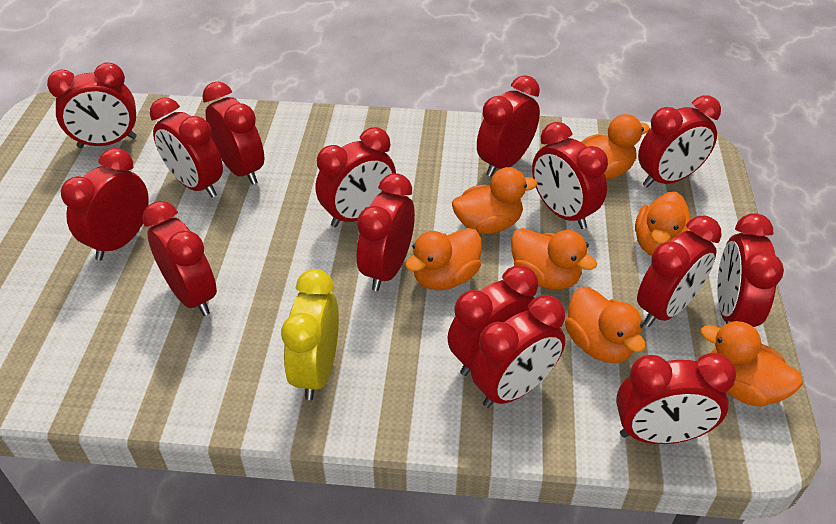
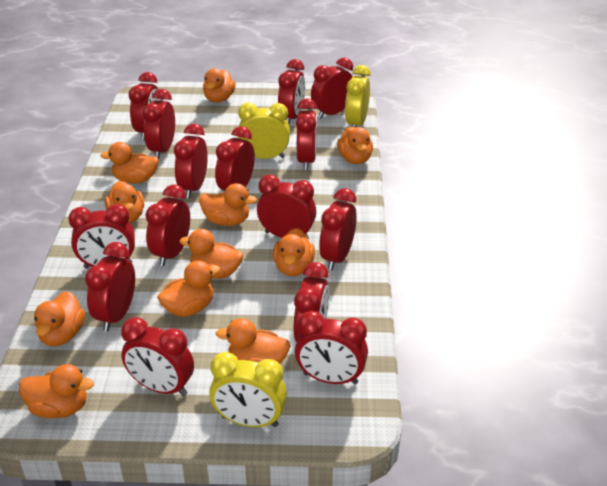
orange duck: 7 -> 11
yellow clock: 1 -> 3

